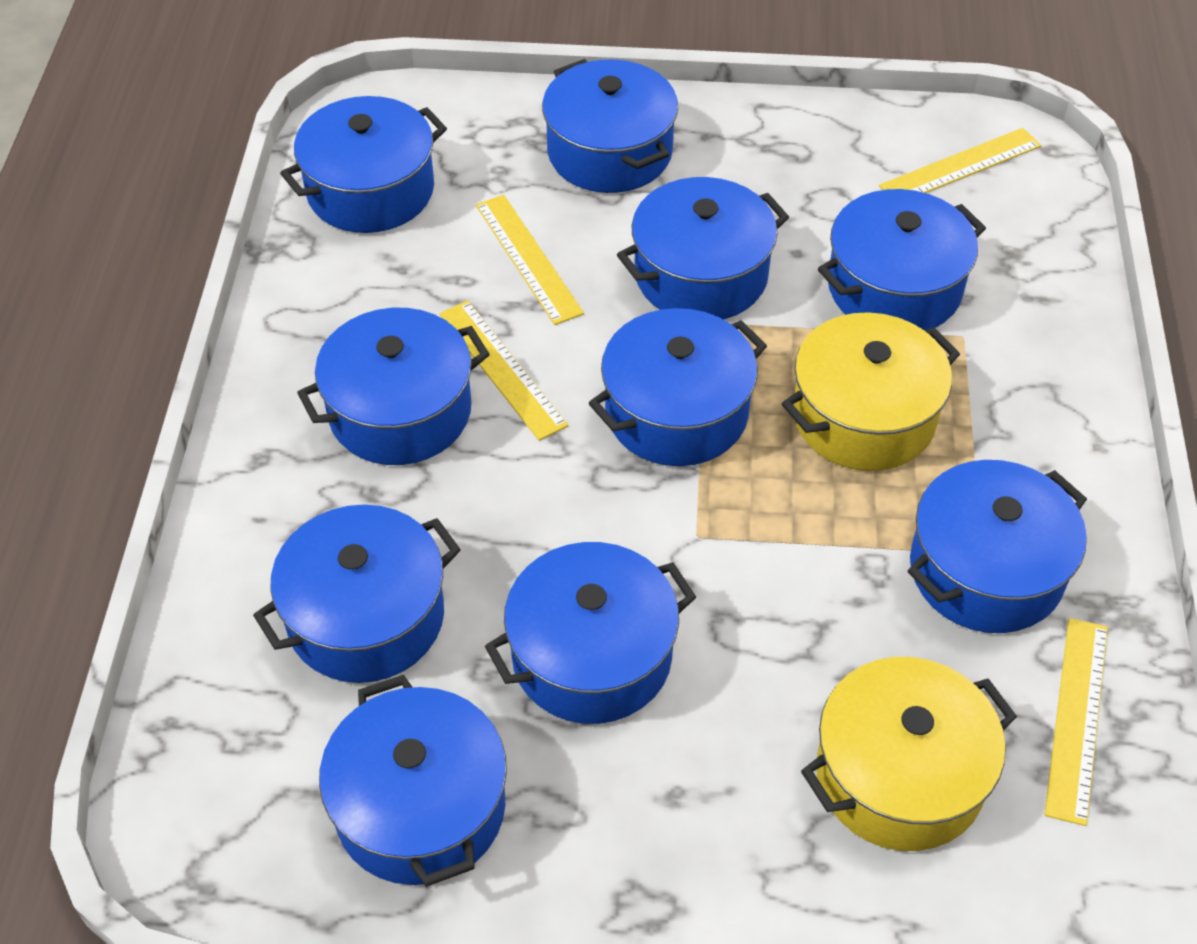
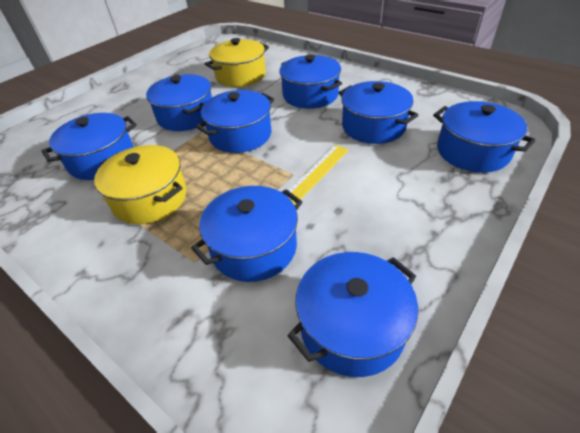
blue pot: 10 -> 8
yellow ruler: 4 -> 1

